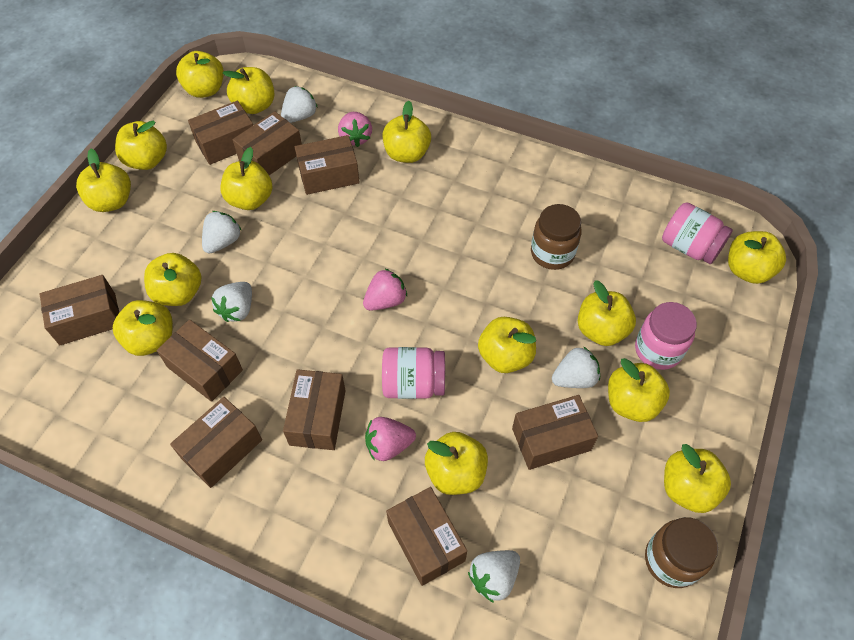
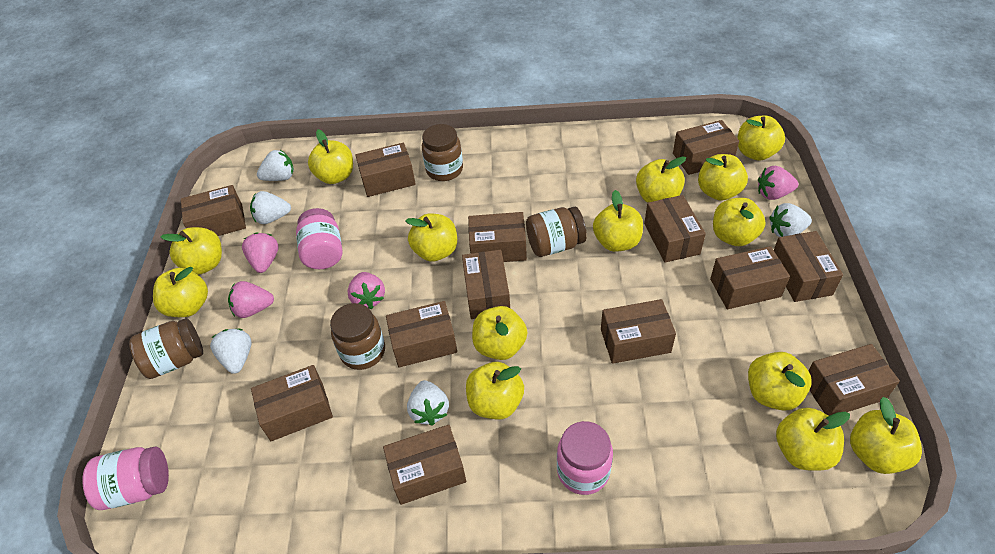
brown box: 9 -> 13
brown jar: 2 -> 4
pink strawberry: 3 -> 4

